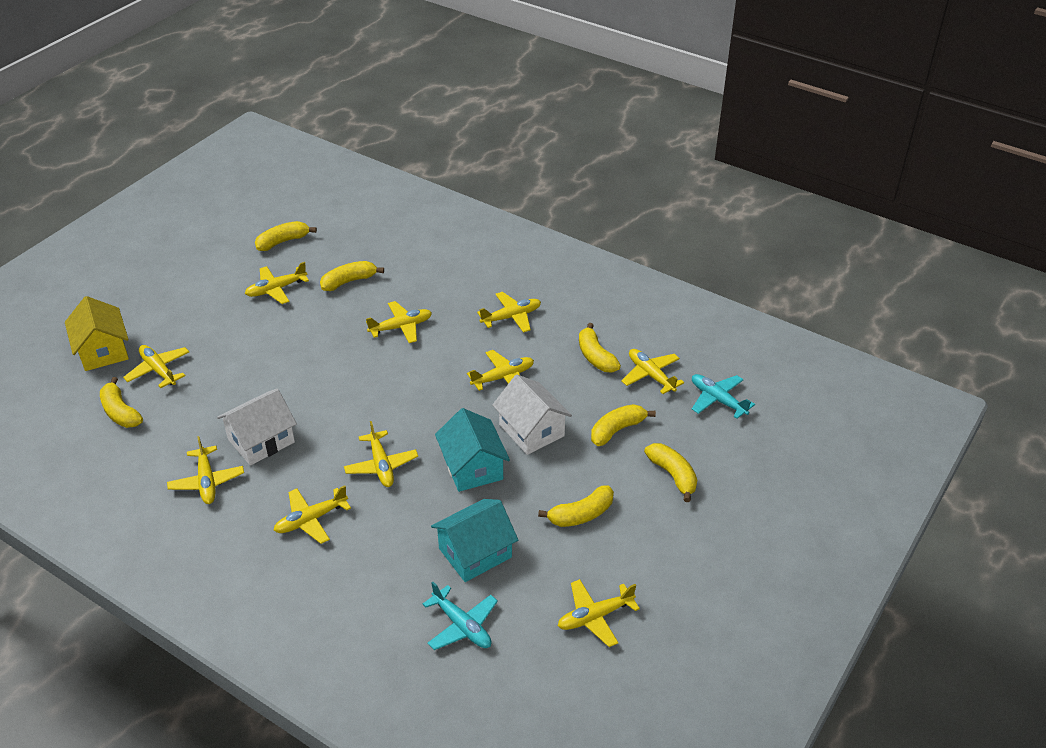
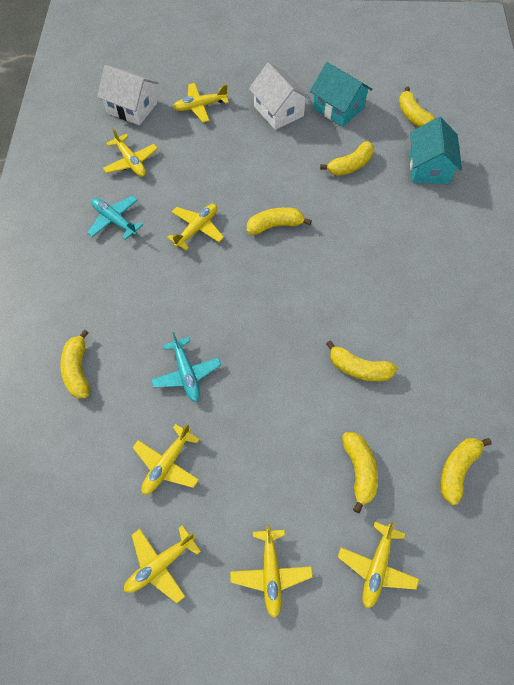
yellow house: 1 -> 0
yellow plane: 10 -> 7

